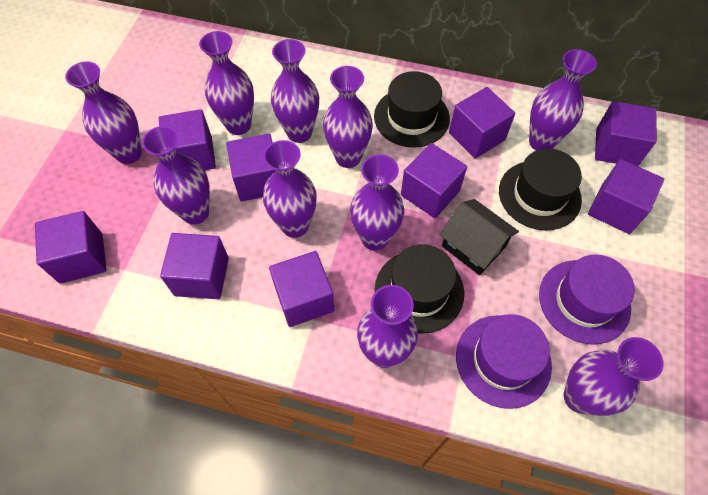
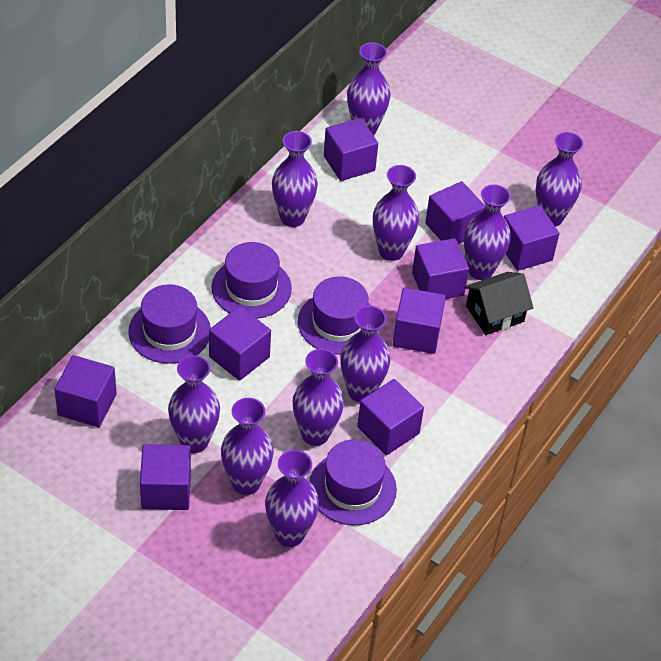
black hat: 3 -> 0
purple hat: 2 -> 4

